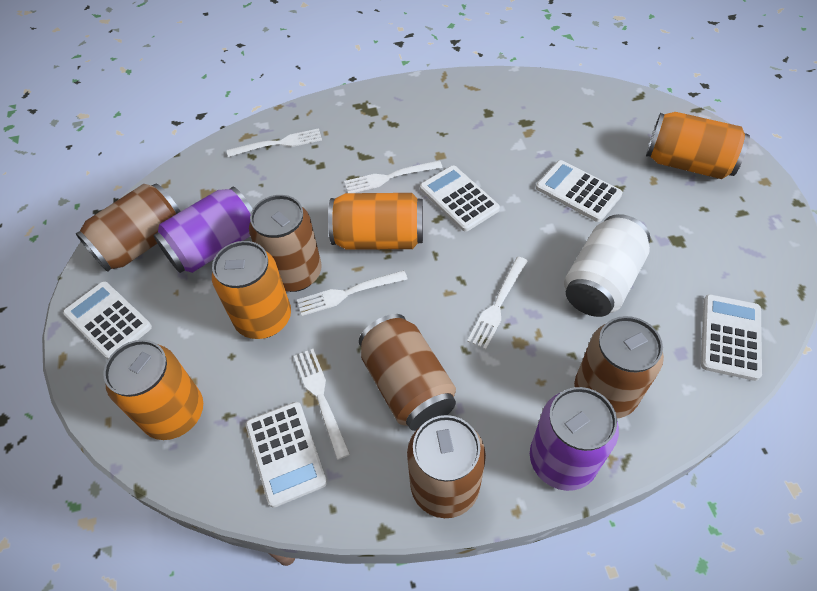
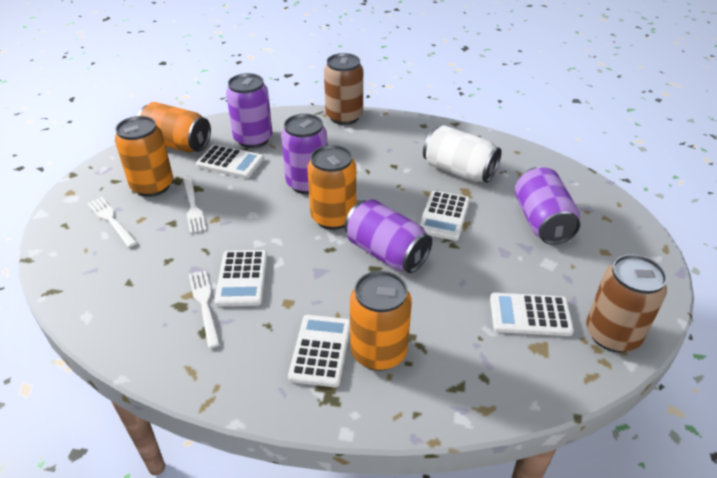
brown can: 5 -> 2
purple can: 2 -> 4
white fork: 5 -> 3

